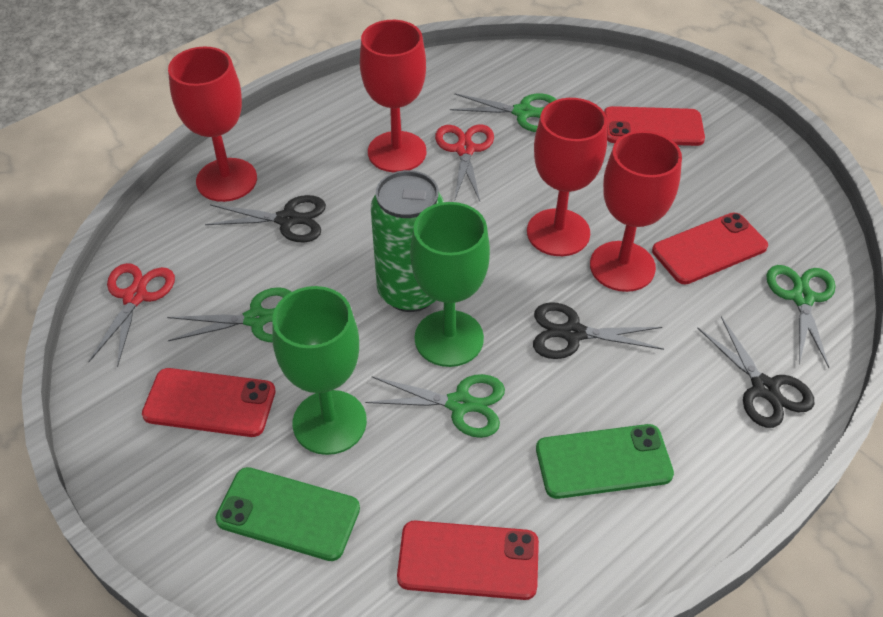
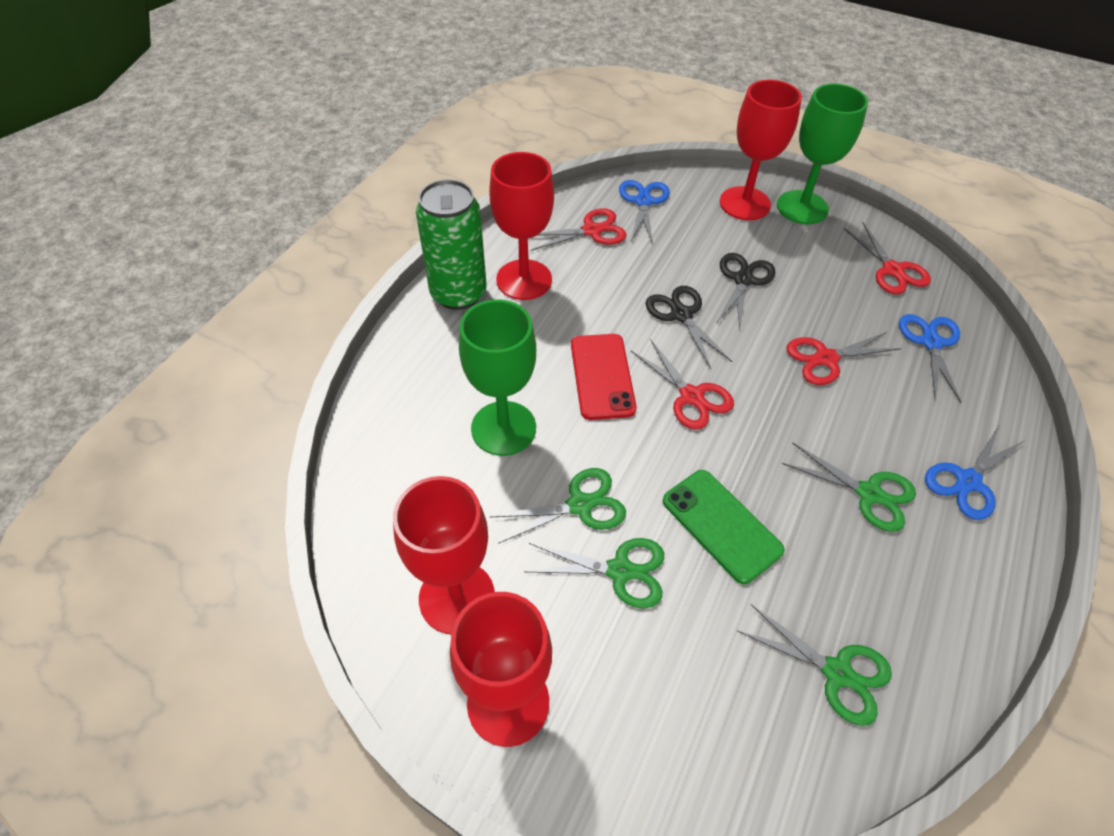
black scissors: 3 -> 2
blue scissors: 0 -> 3
green phone: 2 -> 1
red phone: 4 -> 1
red scissors: 2 -> 4

